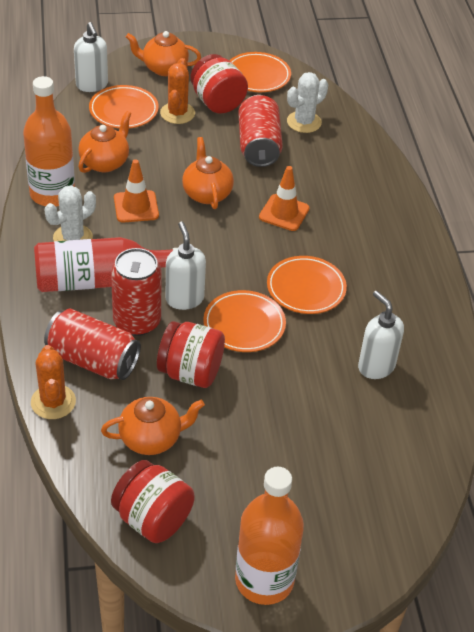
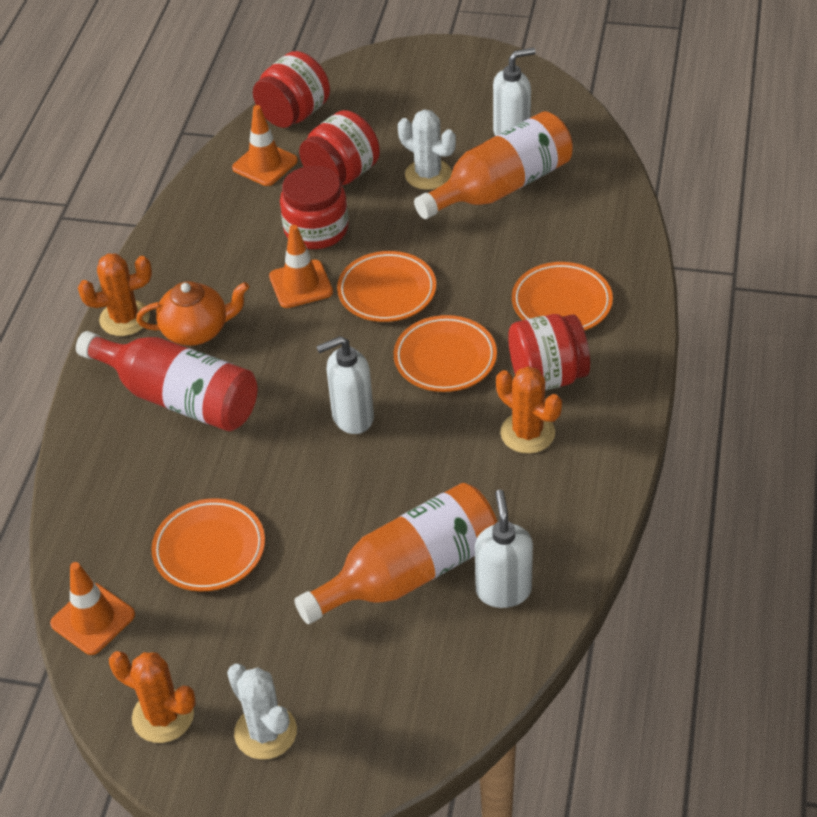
orange cactus: 2 -> 3
orange teapot: 4 -> 1
orange traffic cone: 2 -> 3
red can: 3 -> 0
red jar: 3 -> 4

